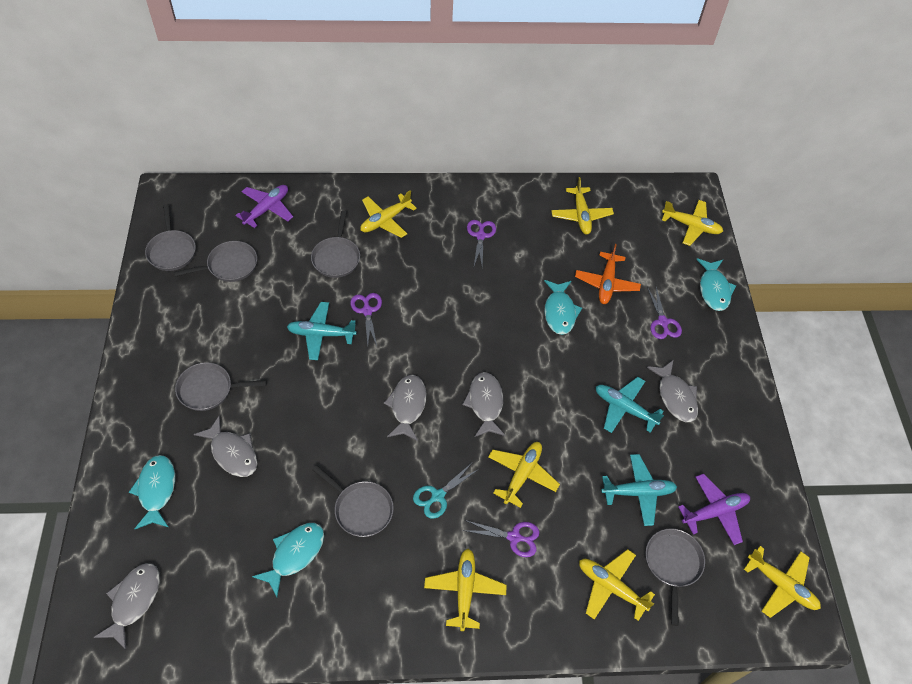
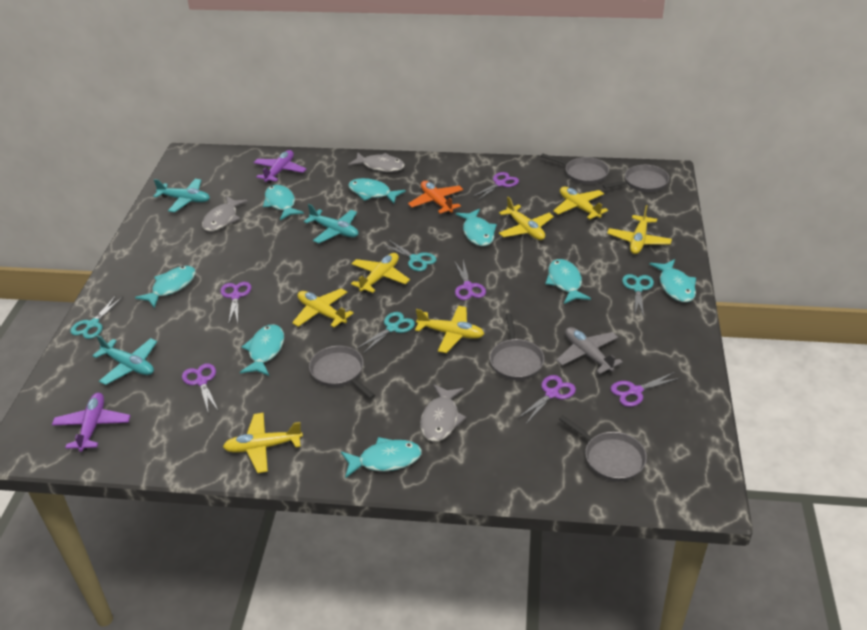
grey fish: 5 -> 3
grey pan: 6 -> 5
grey plane: 0 -> 1
purple scissors: 4 -> 6
turquoise fish: 4 -> 8
turquoise scissors: 1 -> 4

